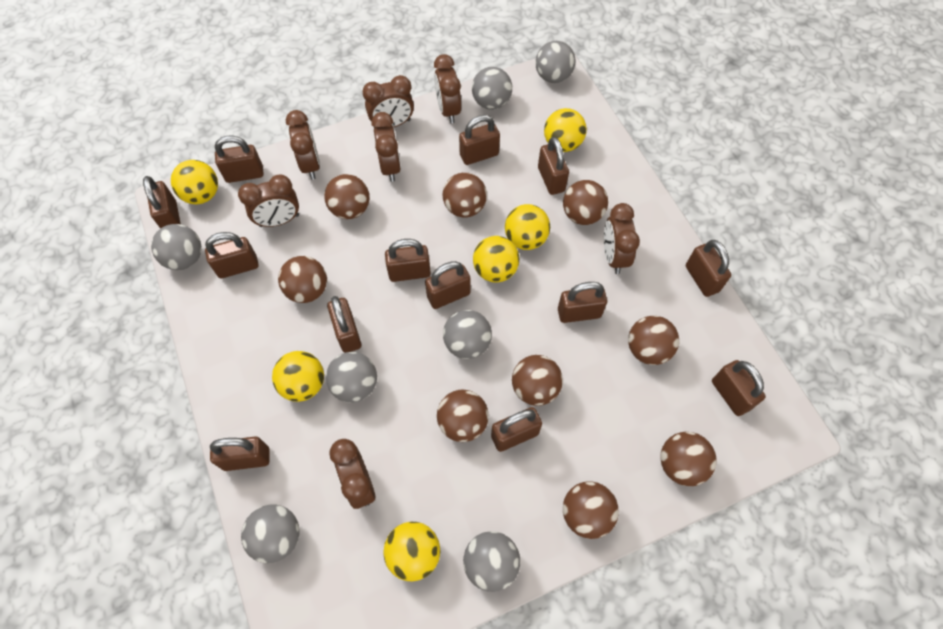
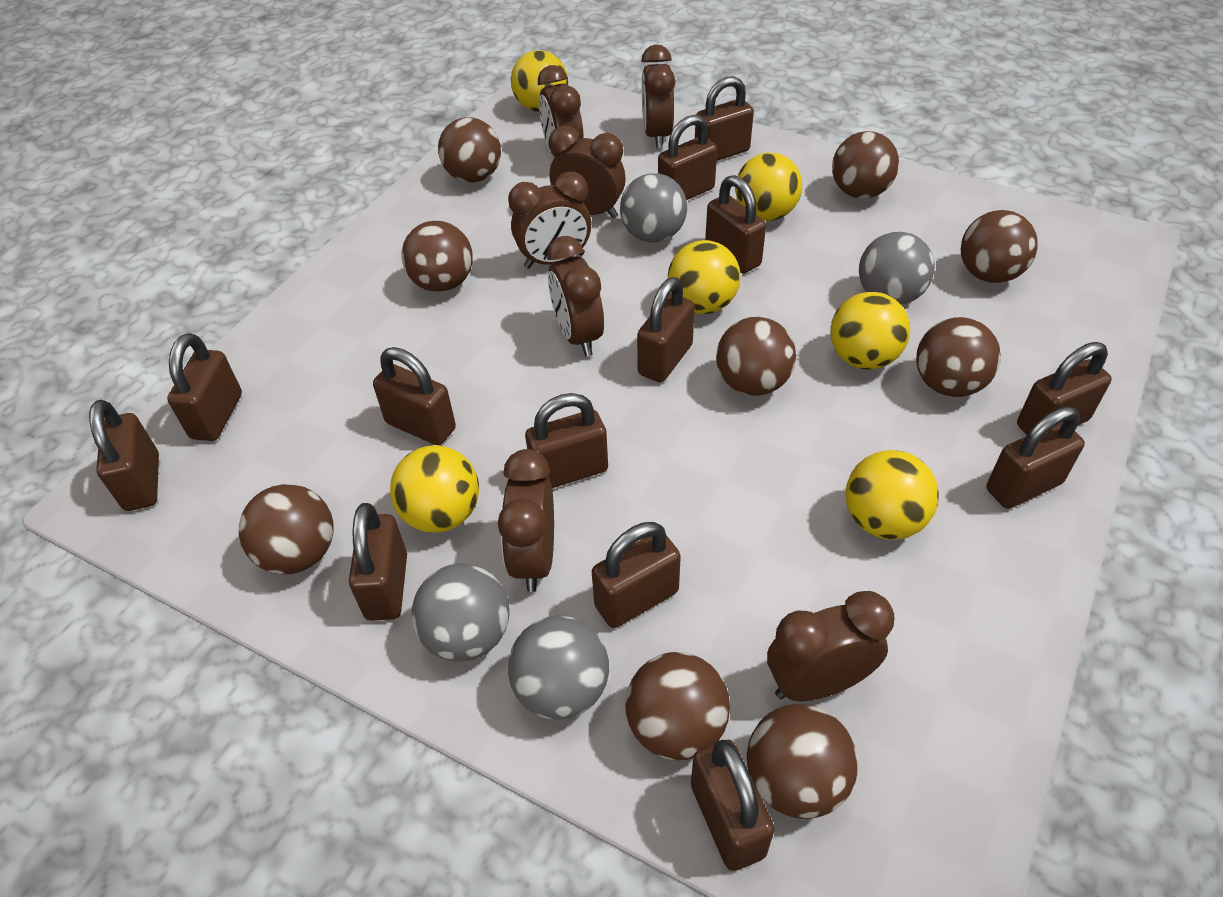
grey ball: 7 -> 4

